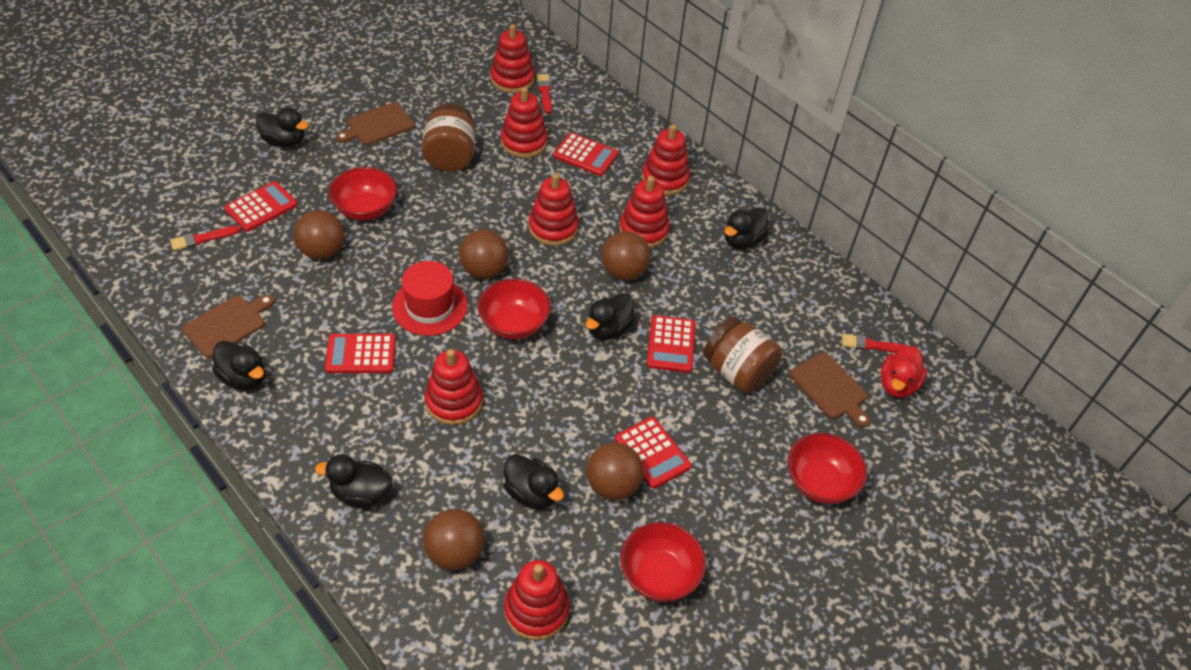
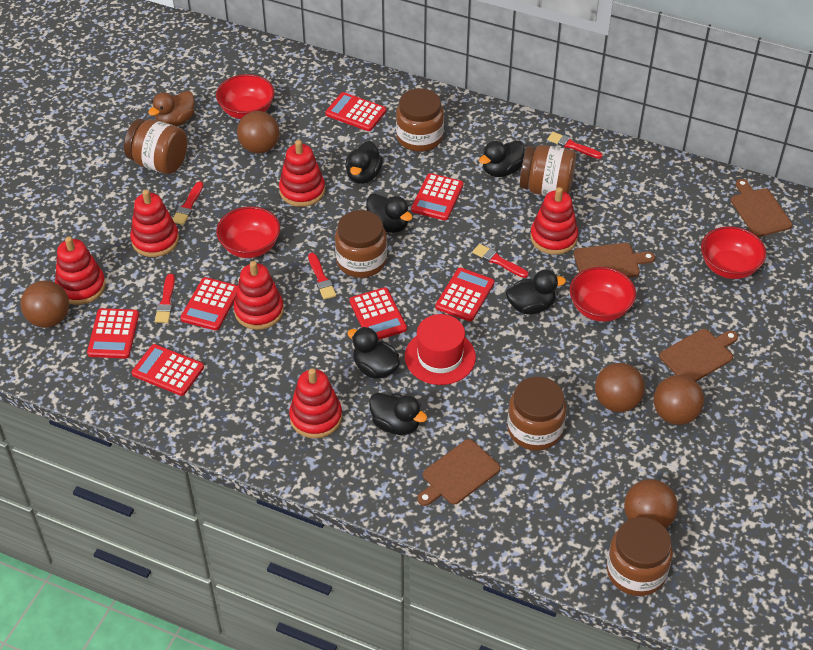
brown cutting board: 3 -> 4
brown duck: 0 -> 1
brown jar: 2 -> 6
red brush: 3 -> 5
red calculator: 5 -> 7
red duck: 1 -> 0
red stacking toy: 7 -> 6

